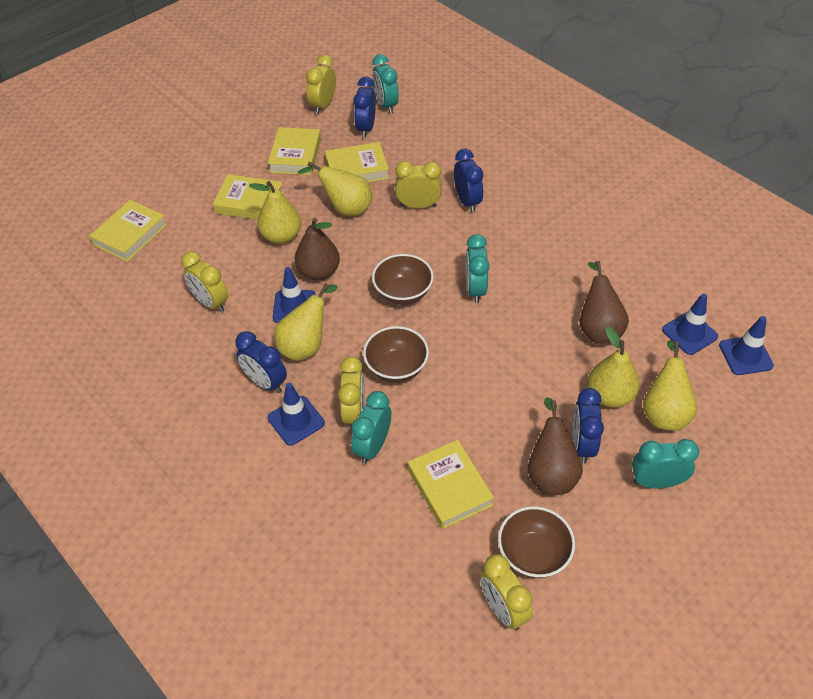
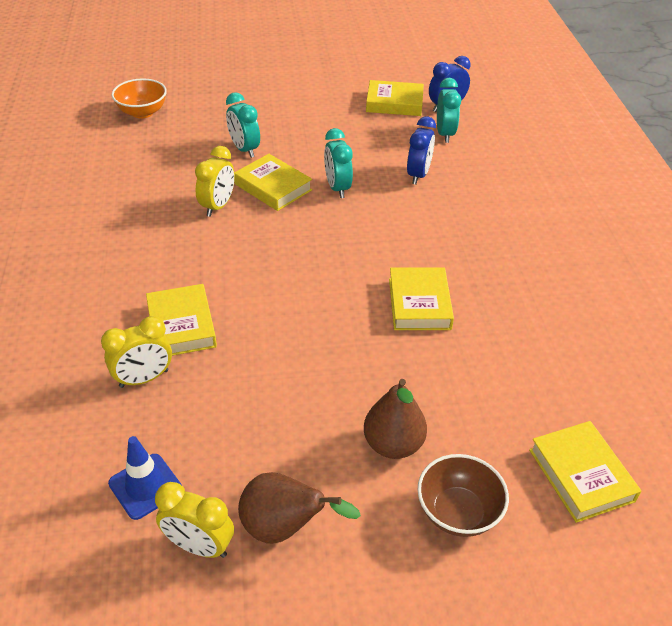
blue clock: 4 -> 2
blue traffic cone: 4 -> 1
brown bowl: 3 -> 1
brown pear: 3 -> 2
orange bowl: 0 -> 1
turquoise clock: 4 -> 3
yellow clock: 5 -> 3
yellow pear: 5 -> 0

